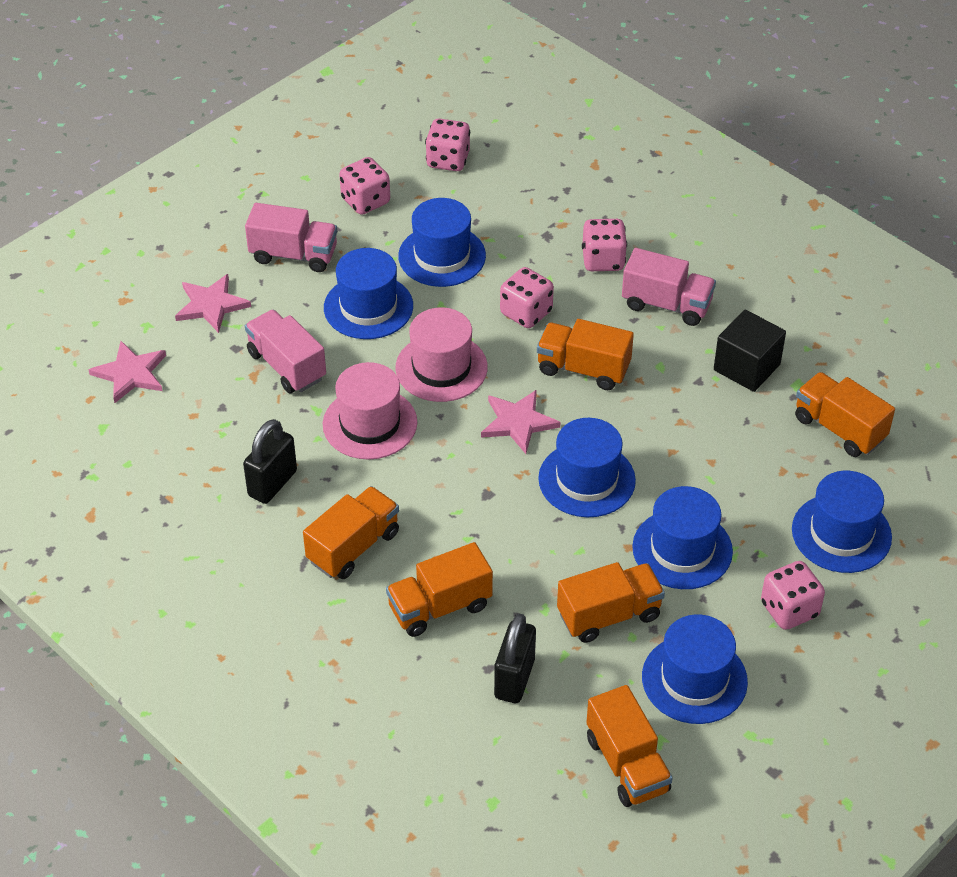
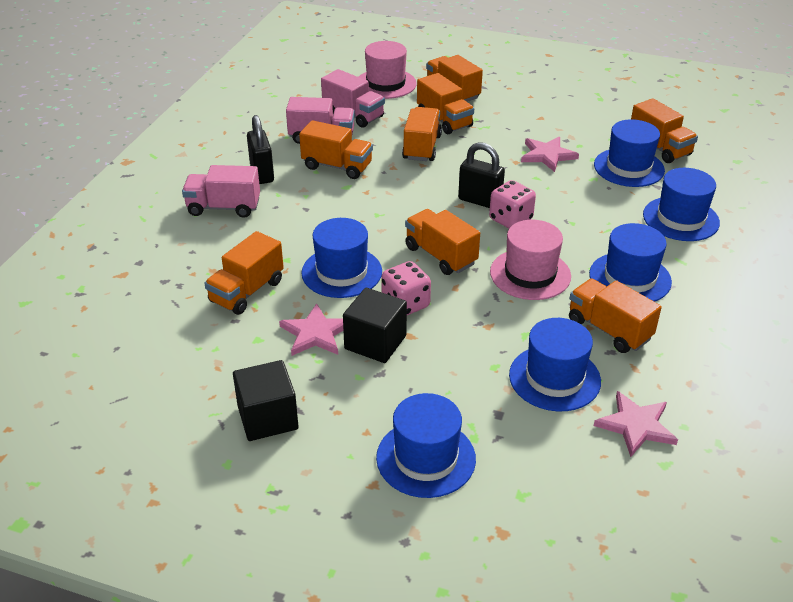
black cube: 1 -> 2
orange truck: 6 -> 8
pink dice: 5 -> 2

